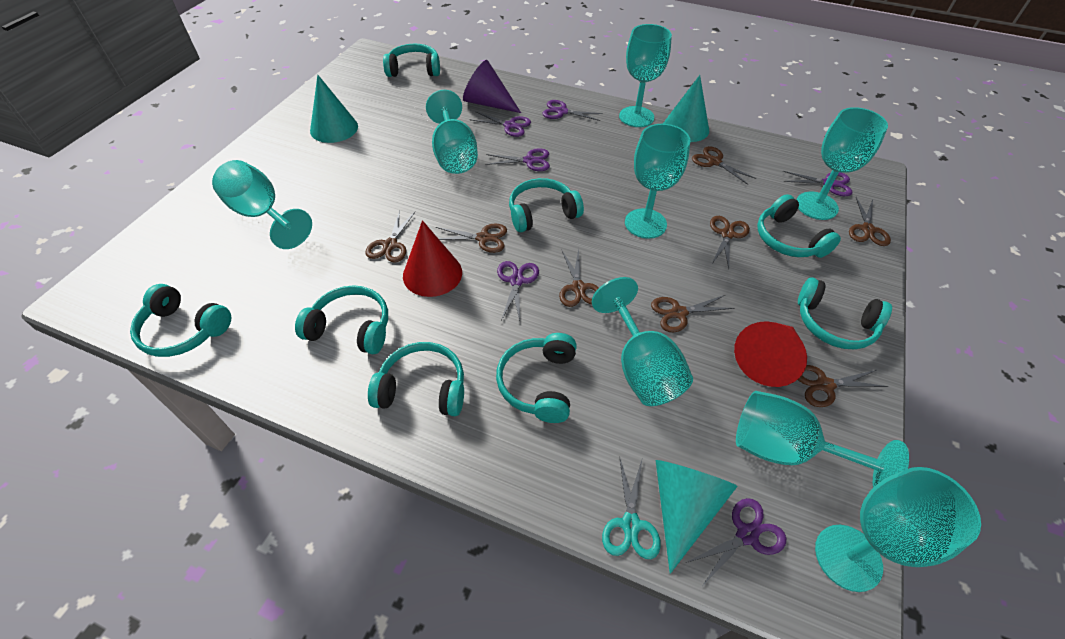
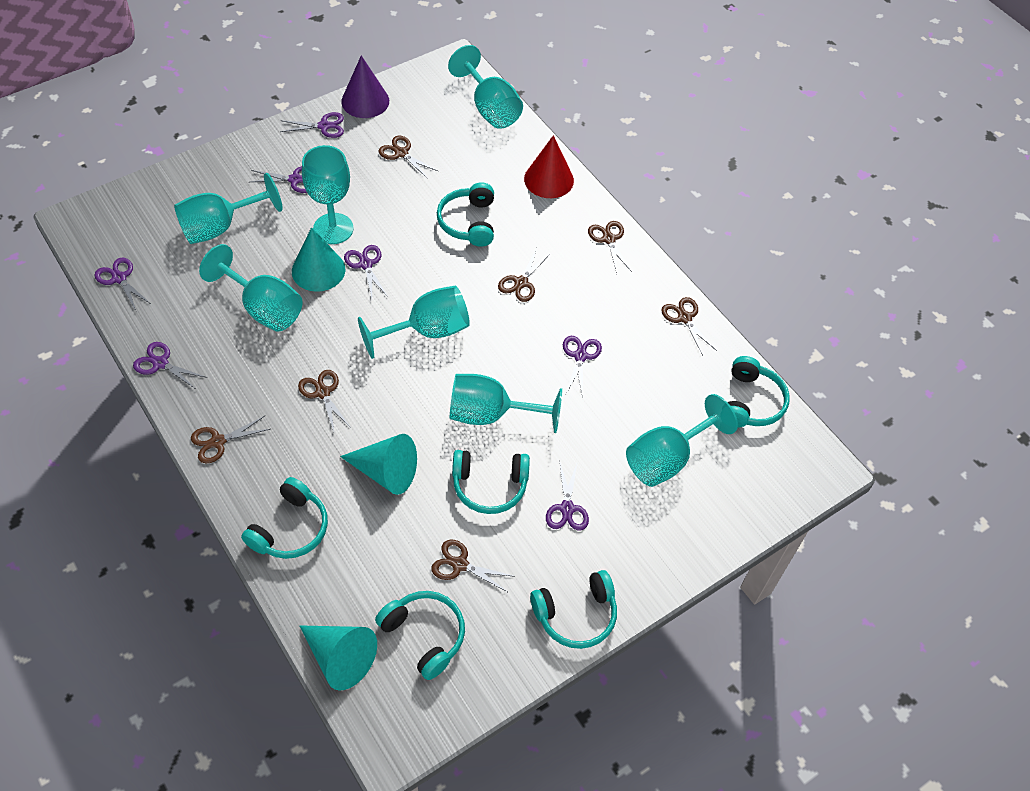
brown scissors: 8 -> 7
purple scissors: 6 -> 7
red cone: 2 -> 1
turquoise goblet: 8 -> 7
turquoise headphones: 8 -> 6
turquoise scissors: 1 -> 0

